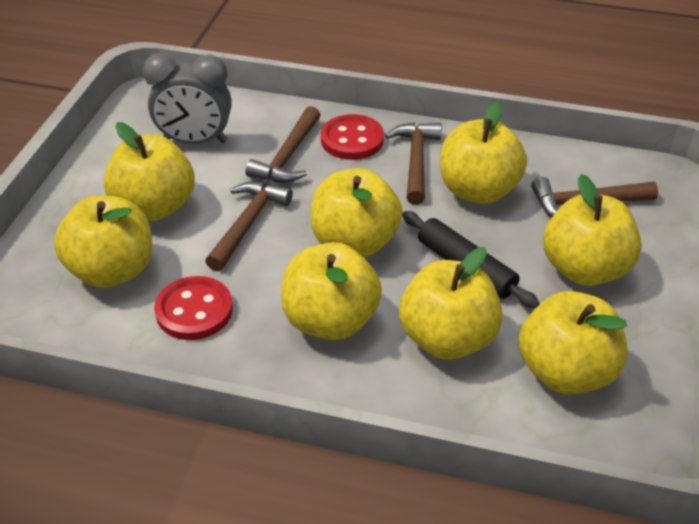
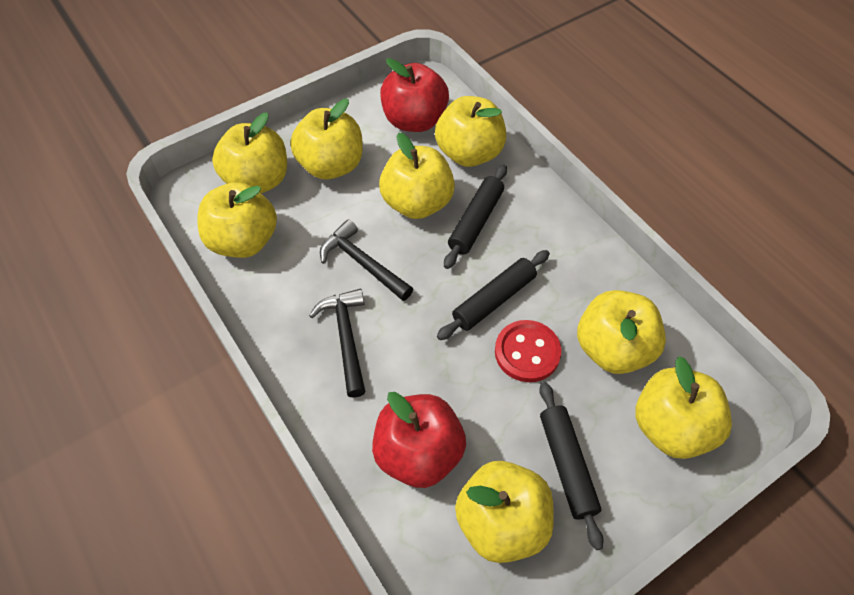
black hammer: 0 -> 2
black rolling pin: 1 -> 3
brown hammer: 4 -> 0
grey clock: 1 -> 0
red apple: 0 -> 2
red button: 2 -> 1

